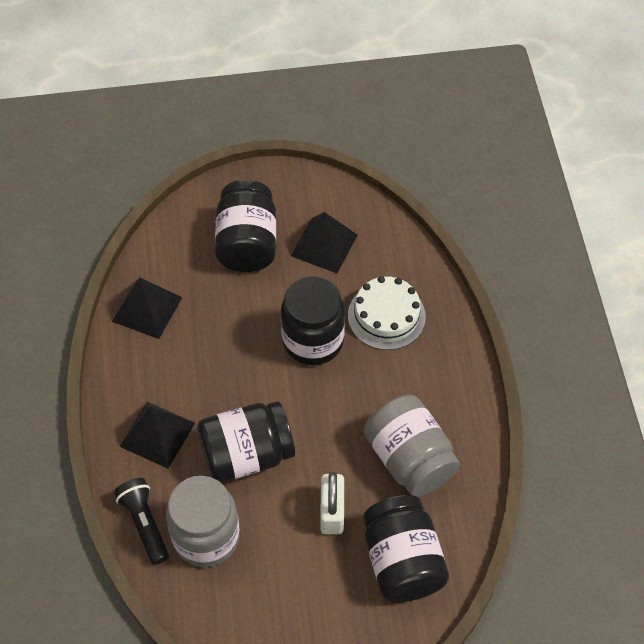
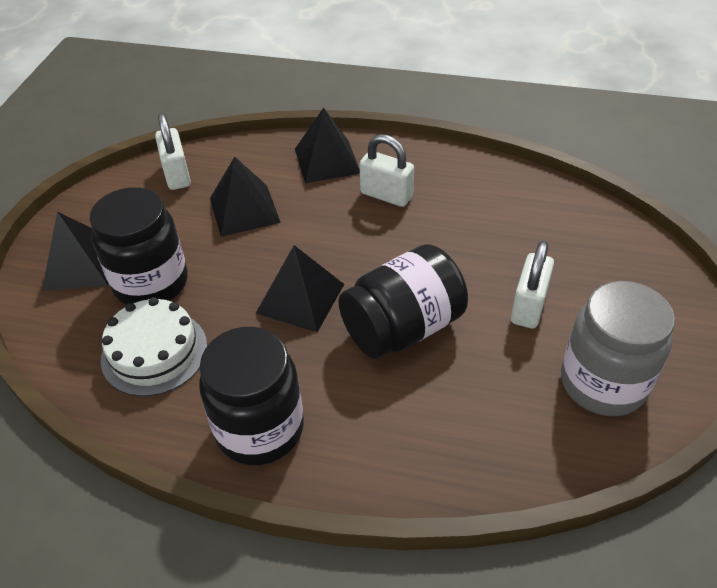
black flashlight: 1 -> 0
black jar: 4 -> 3
black pyramid: 3 -> 4
grey jar: 2 -> 1
white padlock: 1 -> 3

